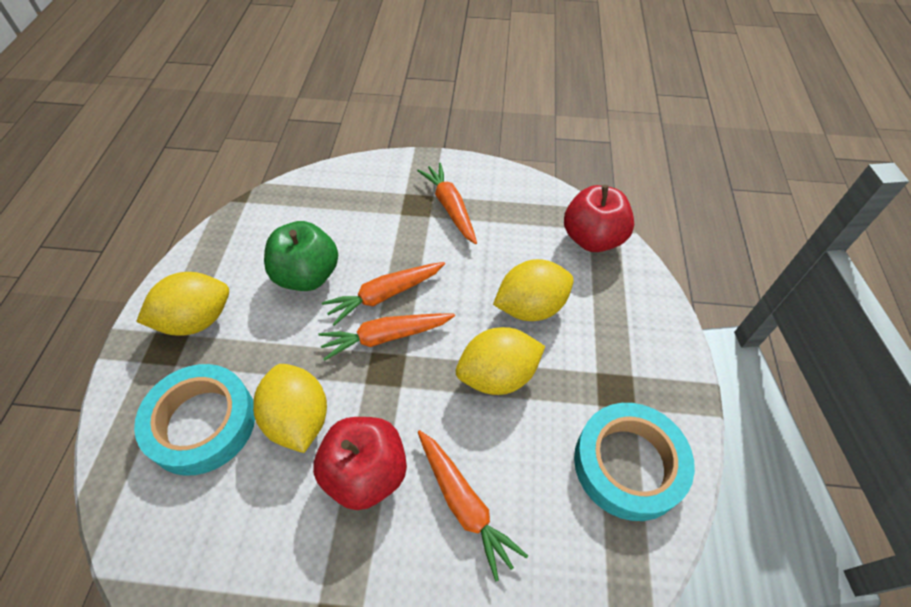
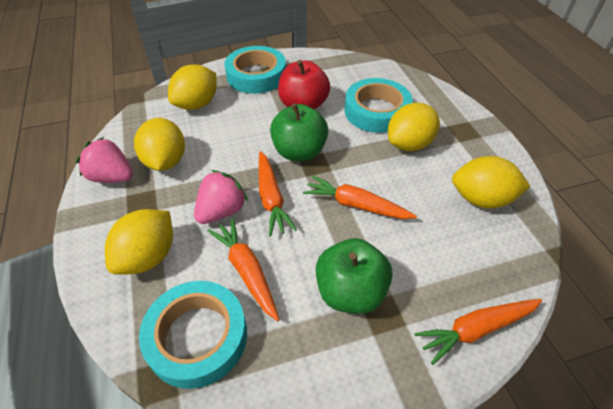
green apple: 1 -> 2
pink strawberry: 0 -> 2
red apple: 2 -> 1
turquoise tape: 2 -> 3
yellow lemon: 4 -> 5

